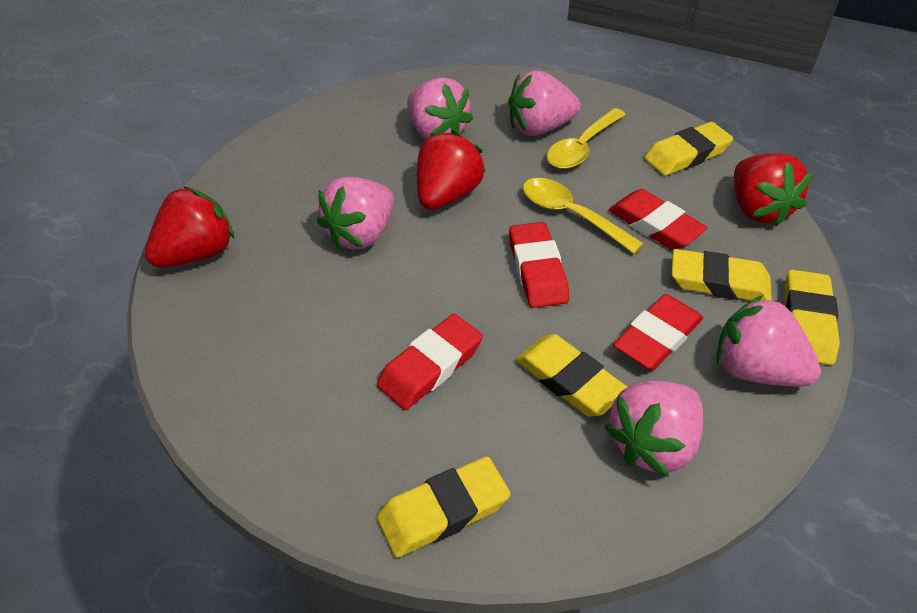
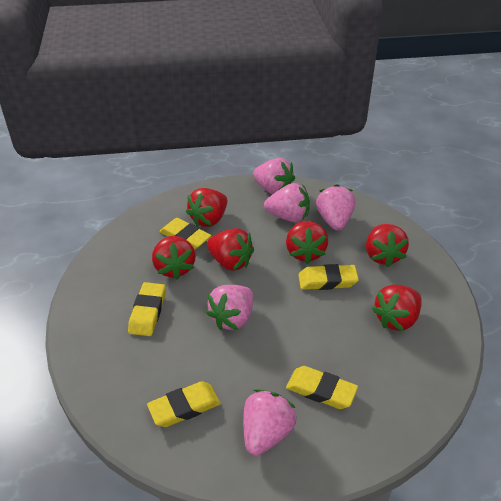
red eraser: 4 -> 0
red strawberry: 3 -> 6
yellow spoon: 2 -> 0

